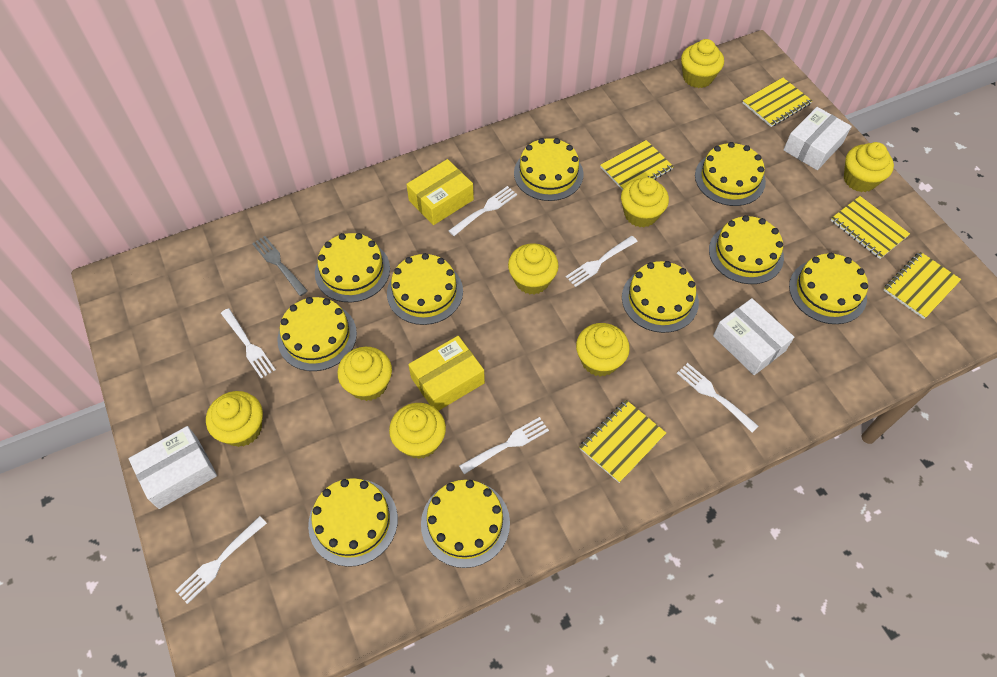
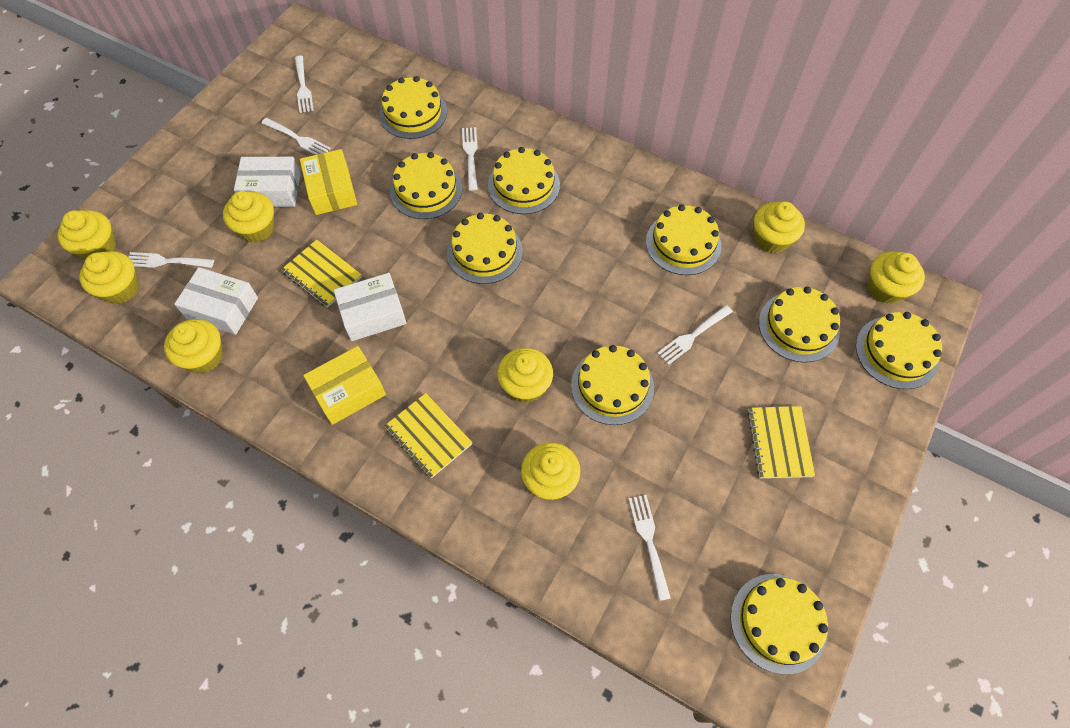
grey fork: 1 -> 0
yellow cake: 10 -> 9
yellow notebook: 5 -> 3

